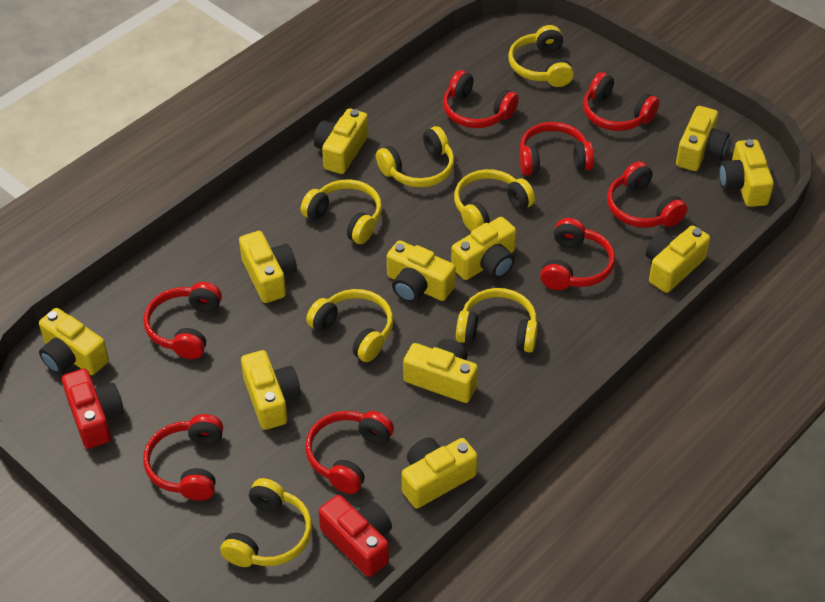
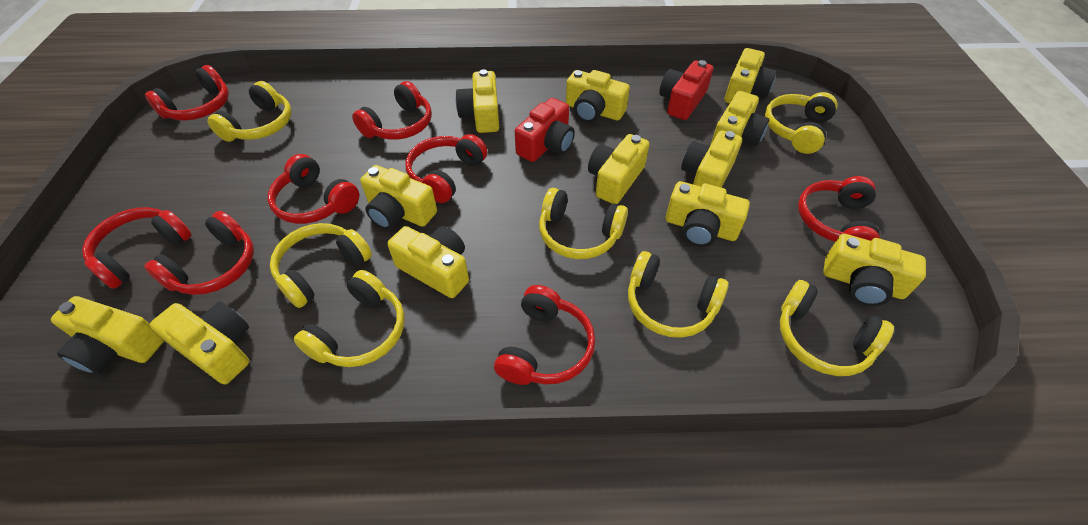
yellow camera: 11 -> 12

